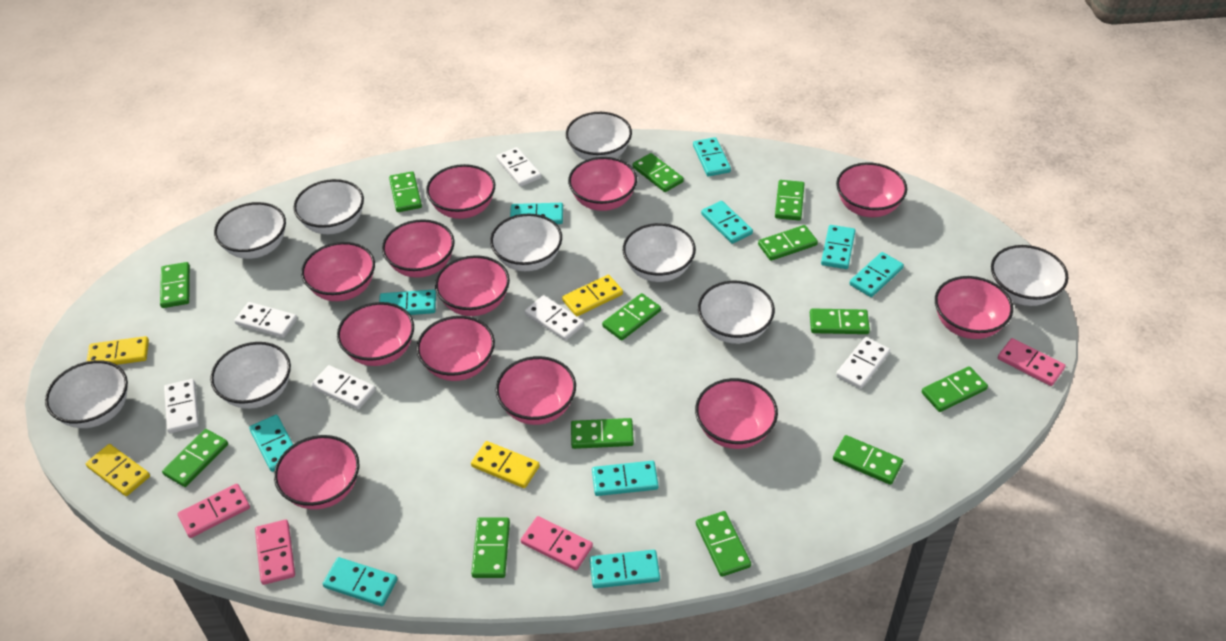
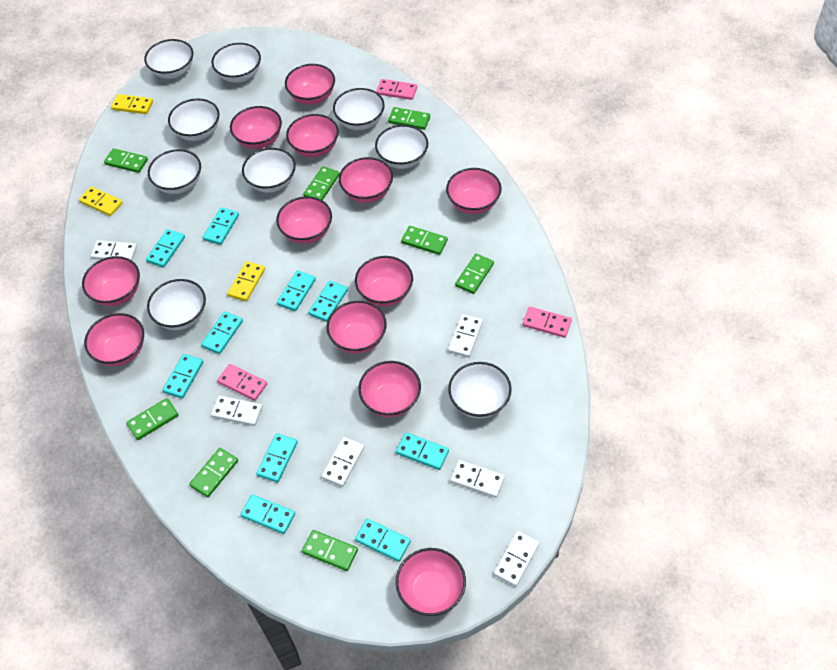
green domino: 13 -> 8
pink domino: 4 -> 3
yellow domino: 4 -> 3

